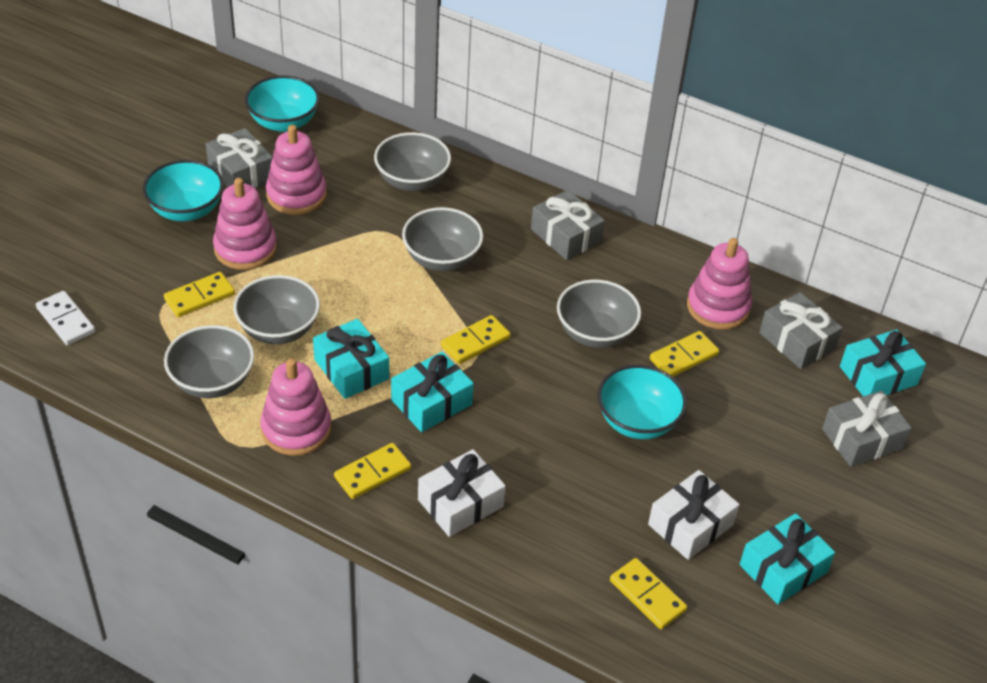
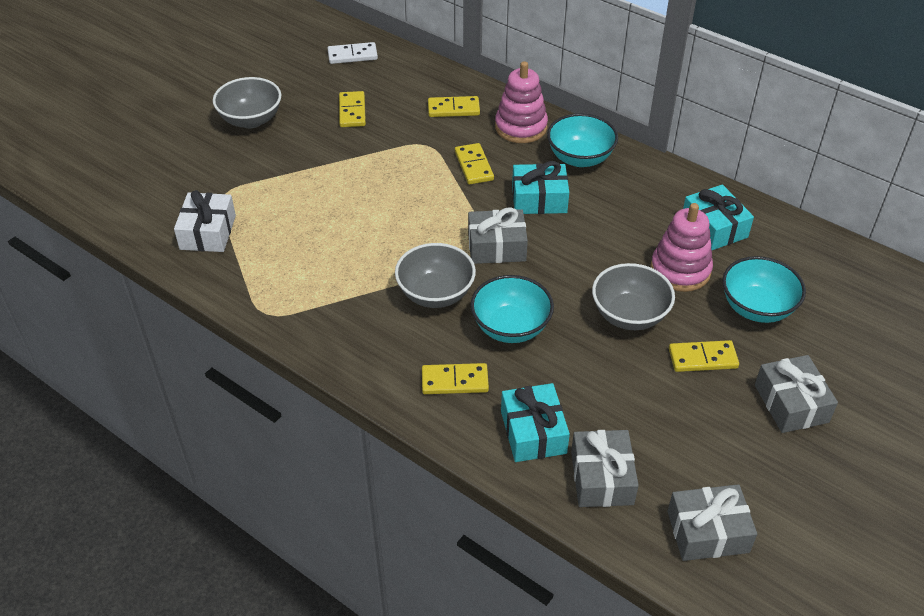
grey bowl: 5 -> 3
pink stacking toy: 4 -> 2
turquoise gift: 4 -> 3
white gift: 2 -> 1

